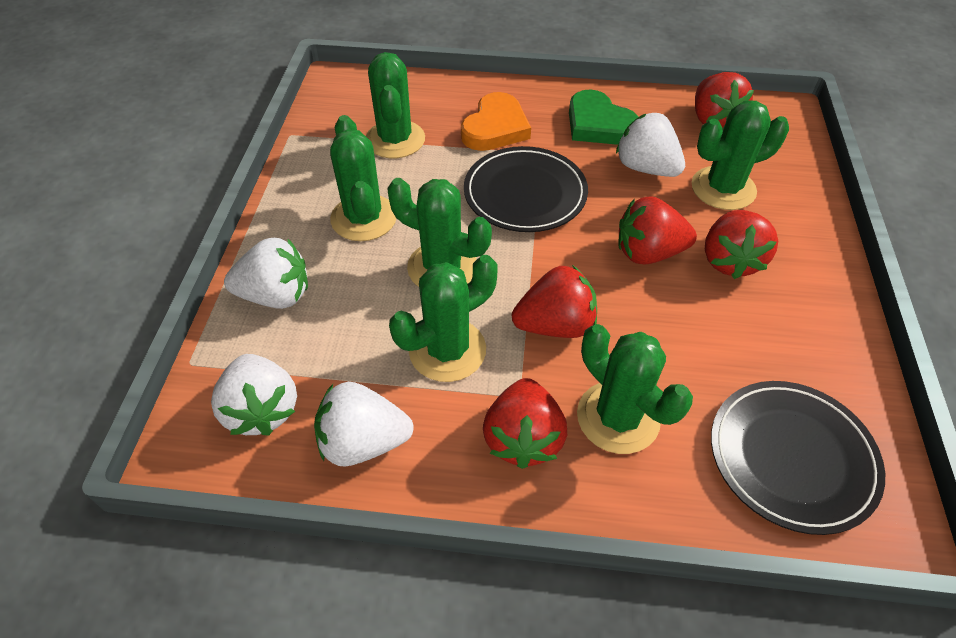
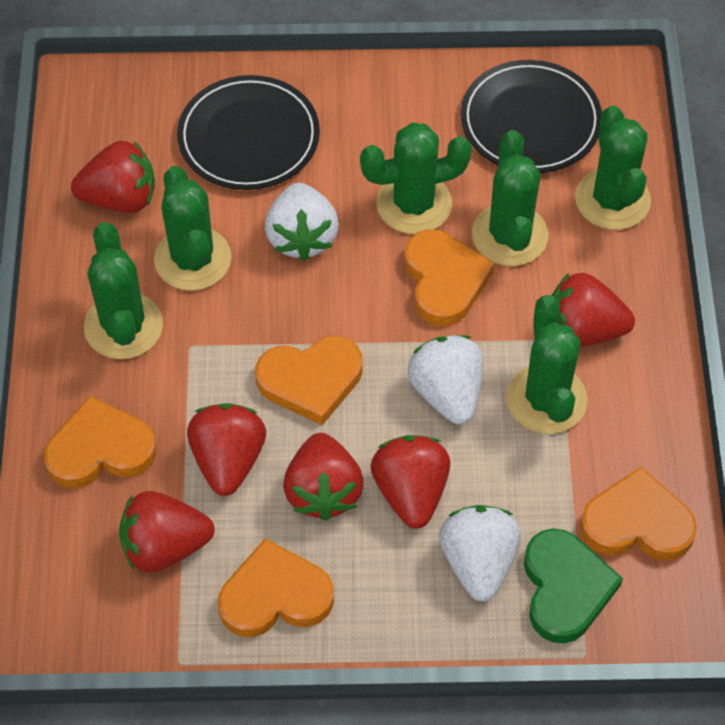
orange heart: 1 -> 5
red strawberry: 5 -> 6
white strawberry: 4 -> 3

